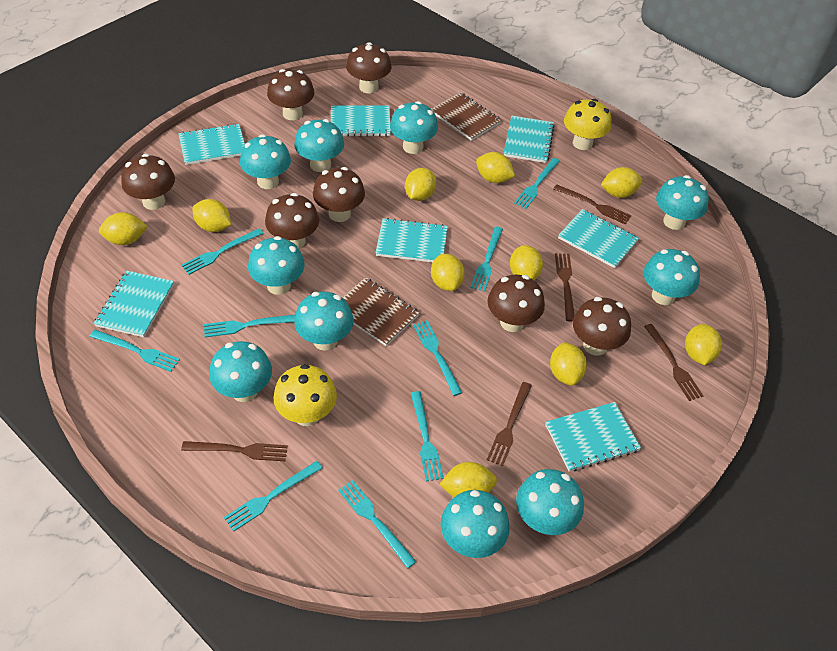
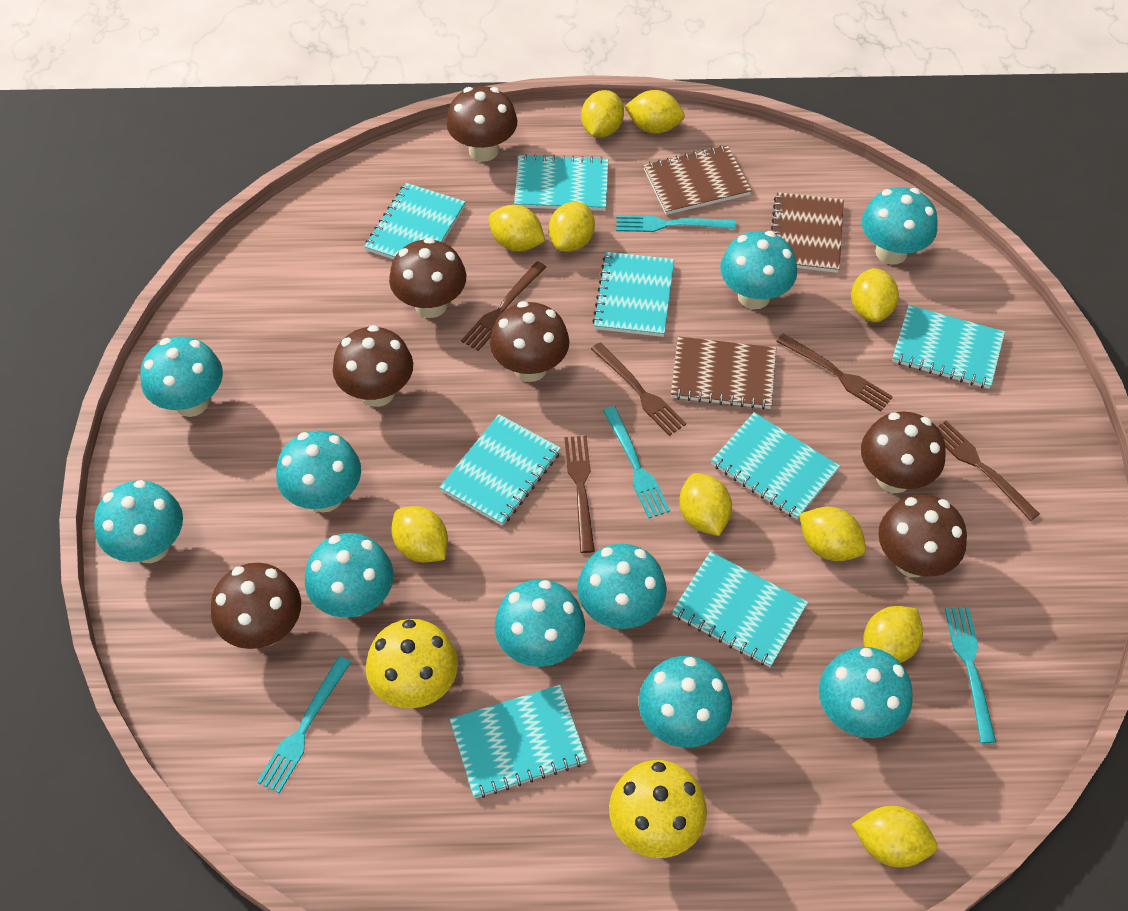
brown notebook: 2 -> 3
turquoise fork: 9 -> 4
turquoise notebook: 7 -> 8

